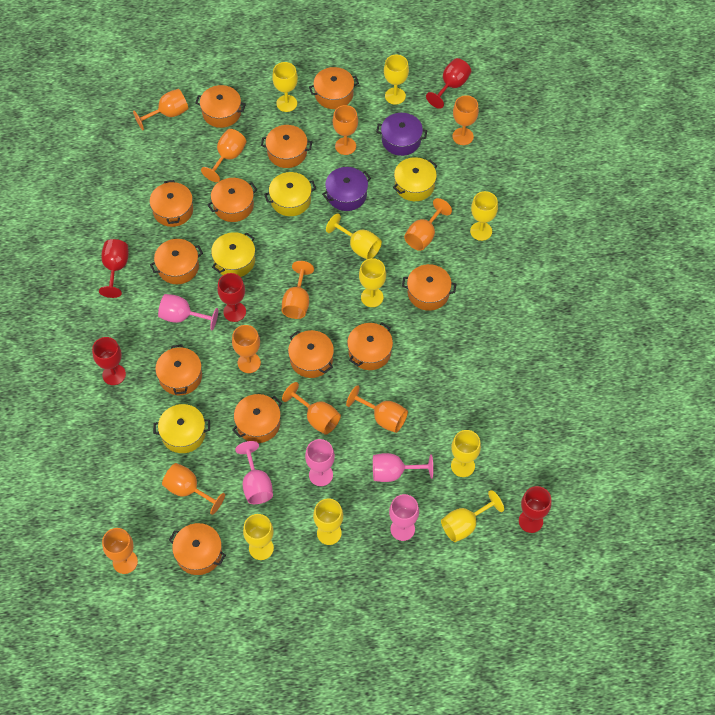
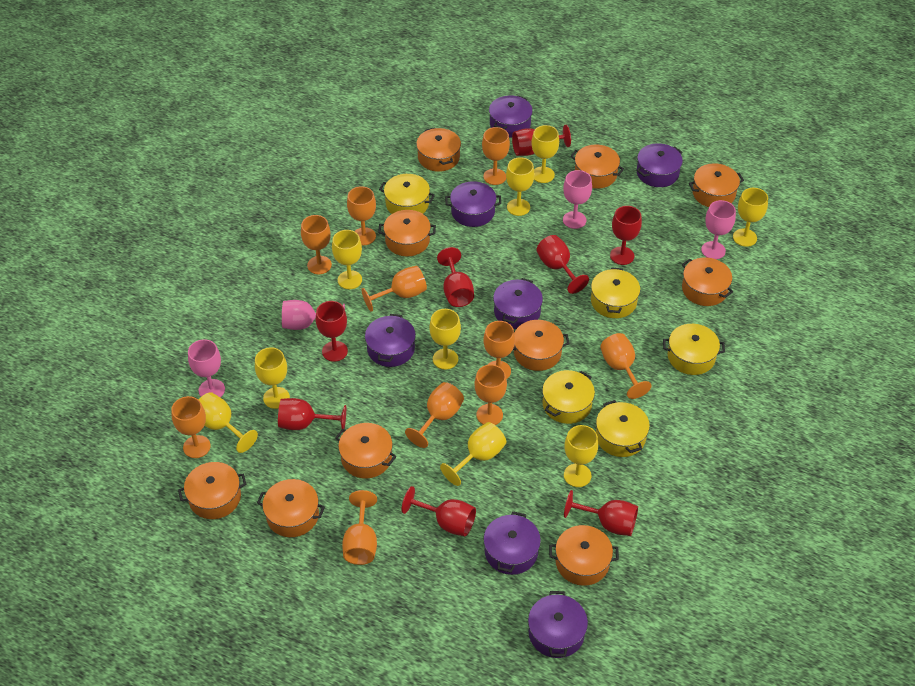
orange goblet: 11 -> 10
orange pot: 12 -> 10
pink goblet: 5 -> 4
purple pot: 2 -> 7
red goblet: 5 -> 8
yellow pot: 4 -> 5

